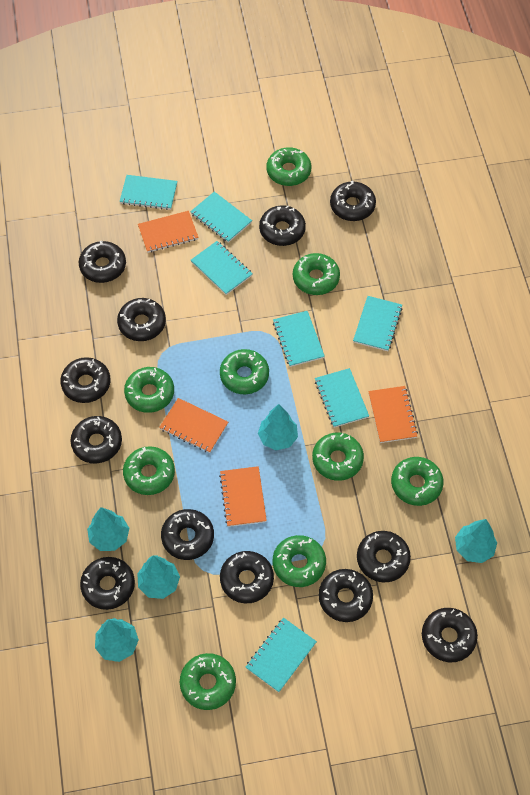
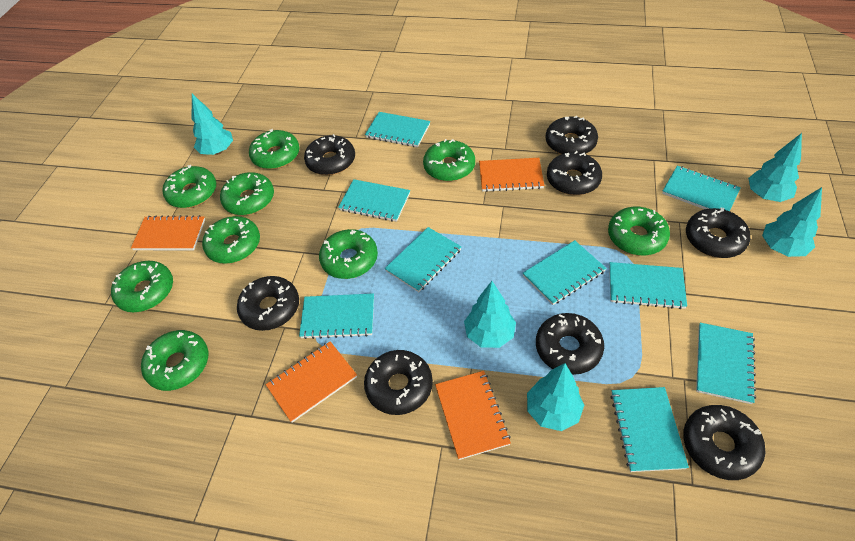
black donut: 12 -> 8
turquoise notebook: 7 -> 9

